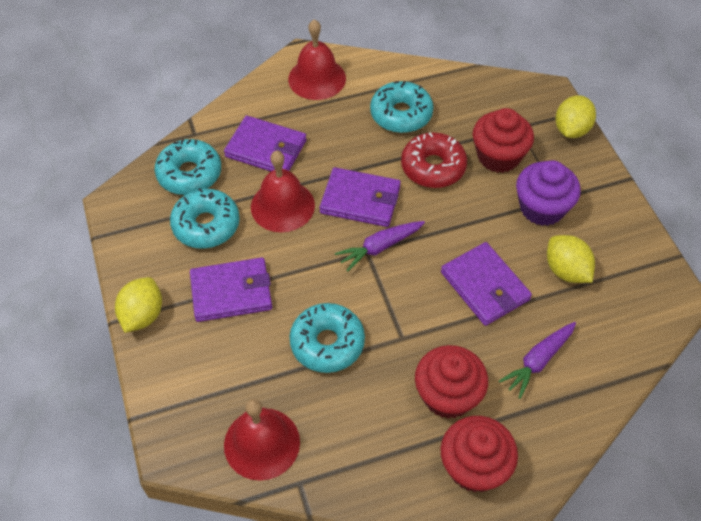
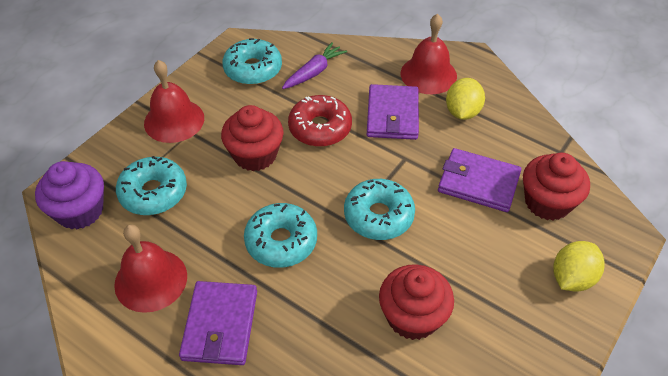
purple carrot: 2 -> 1
purple wallet: 4 -> 3
yellow lemon: 3 -> 2

